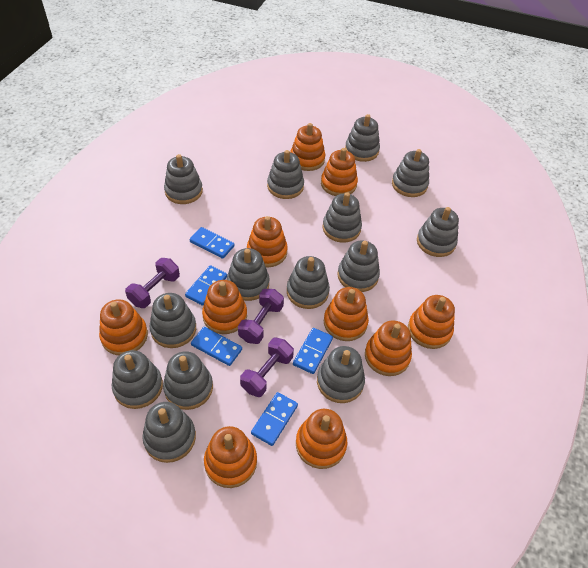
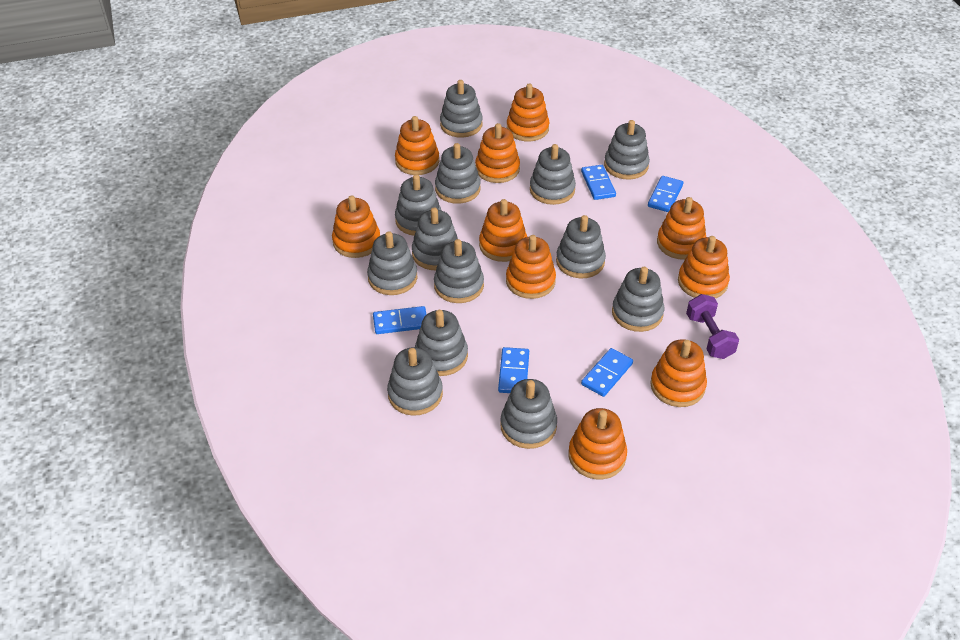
grey stacking toy: 14 -> 13
purple dumbbell: 3 -> 1

